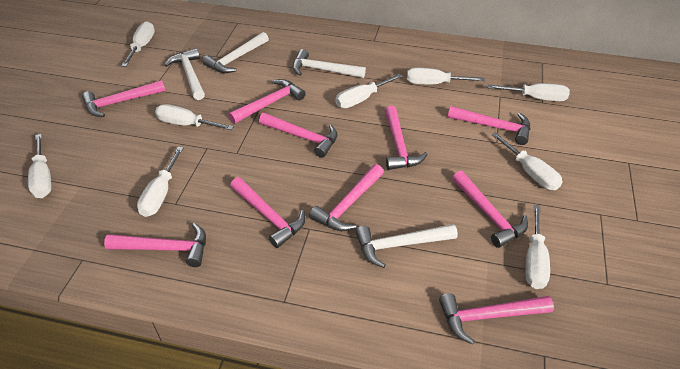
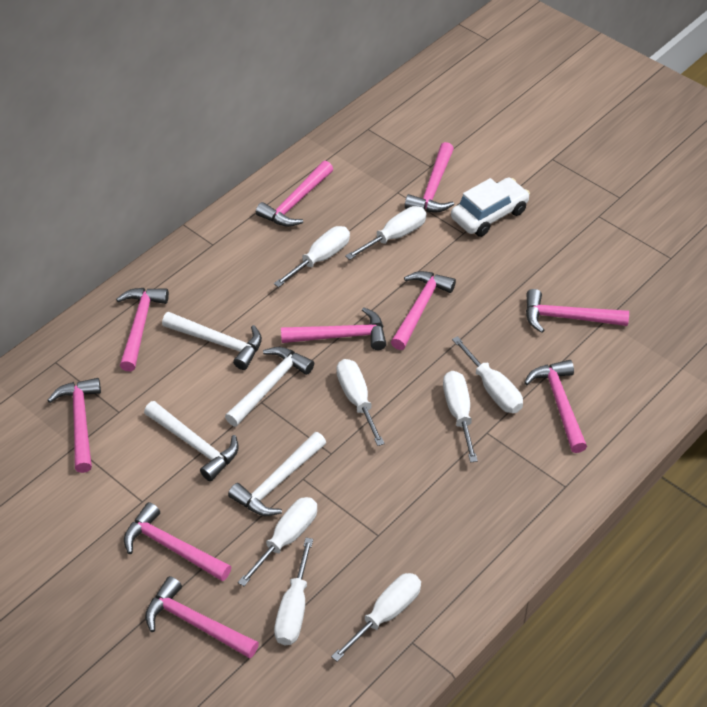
white car: 0 -> 1
white screwdriver: 9 -> 8

